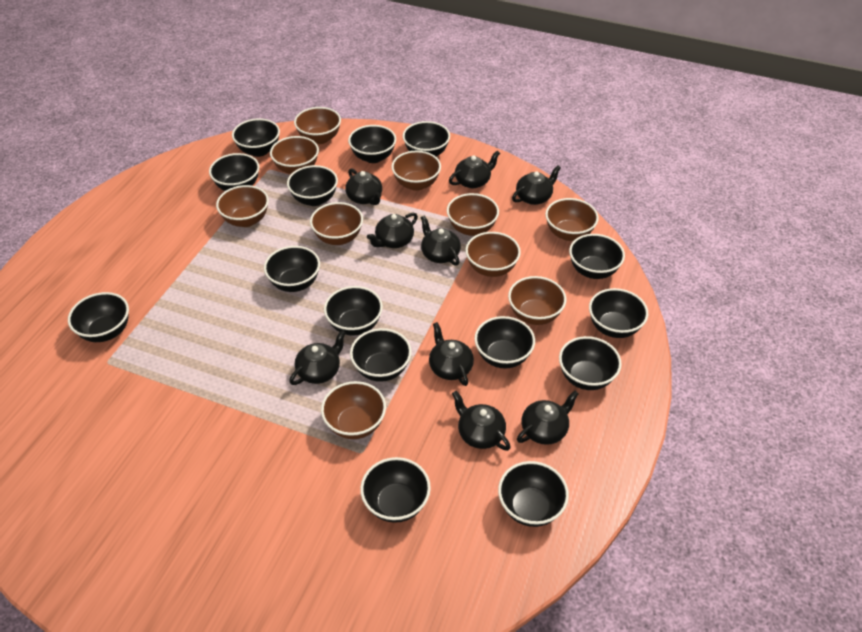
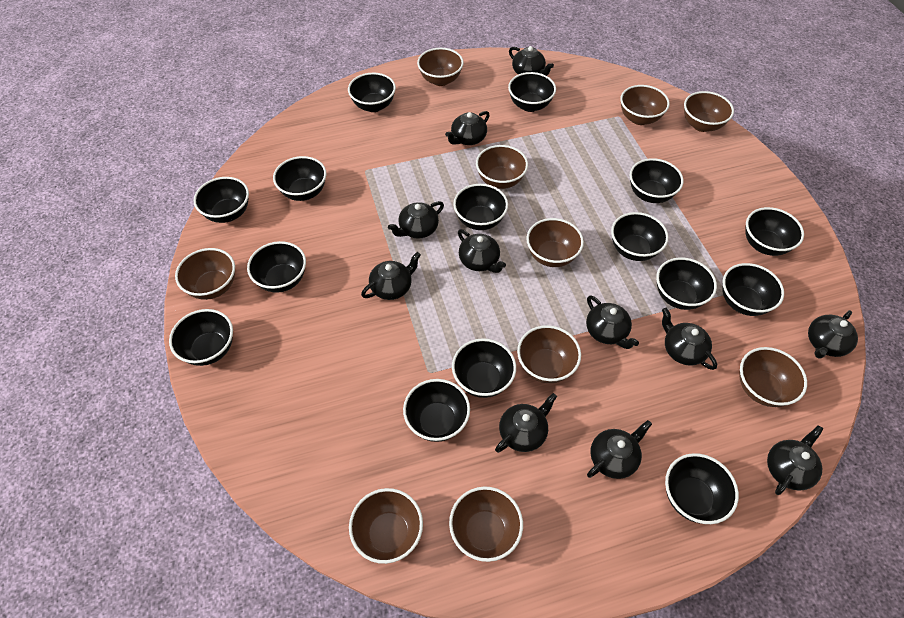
black teapot: 9 -> 11

